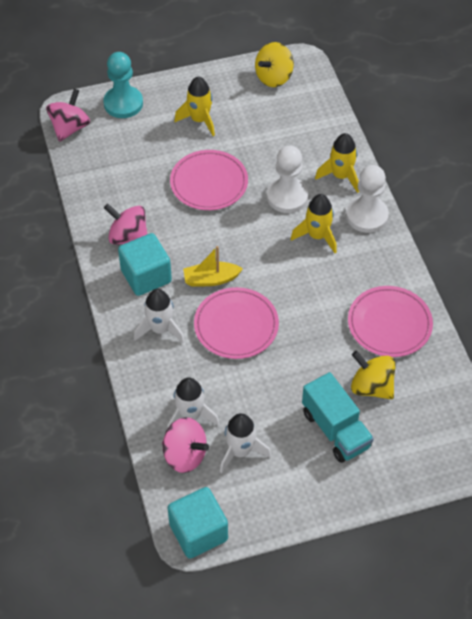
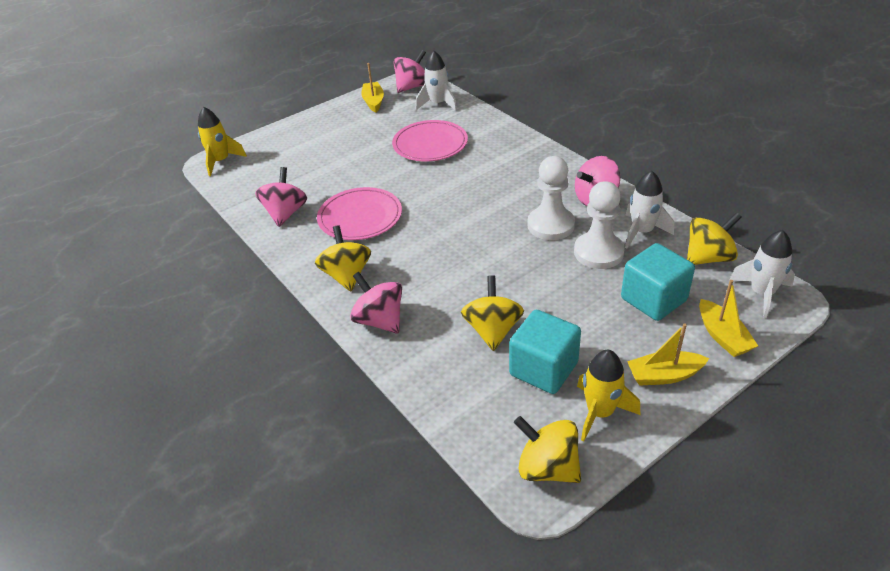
pink plate: 3 -> 2
pink spinning top: 3 -> 4
turquoise pawn: 1 -> 0
turquoise truck: 1 -> 0
yellow boat: 1 -> 3
yellow rocket: 3 -> 2
yellow spinning top: 2 -> 4

